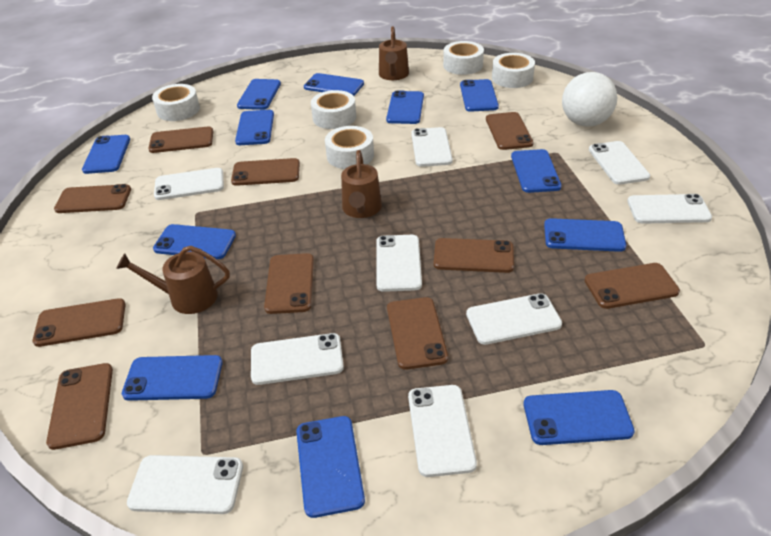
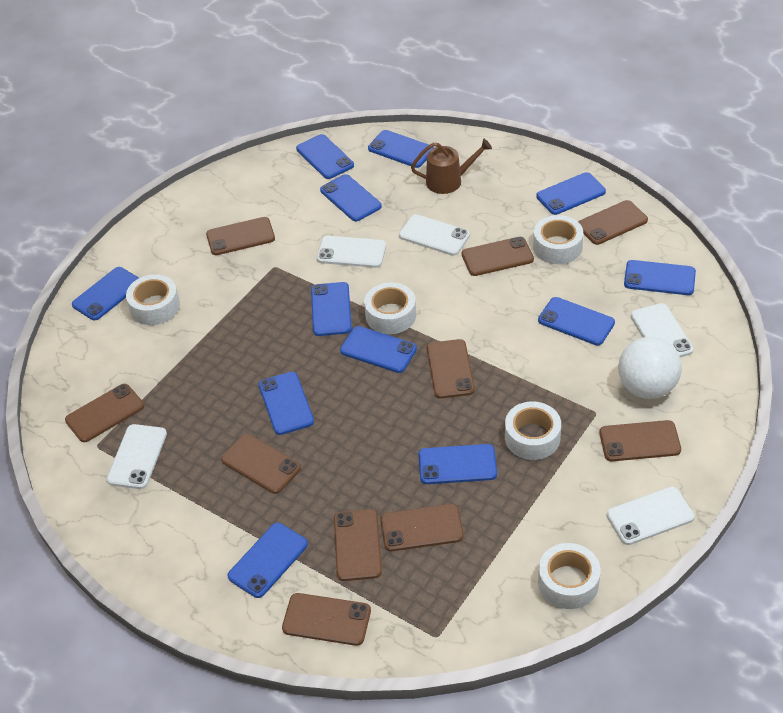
brown watering can: 3 -> 1
white phone: 9 -> 5

